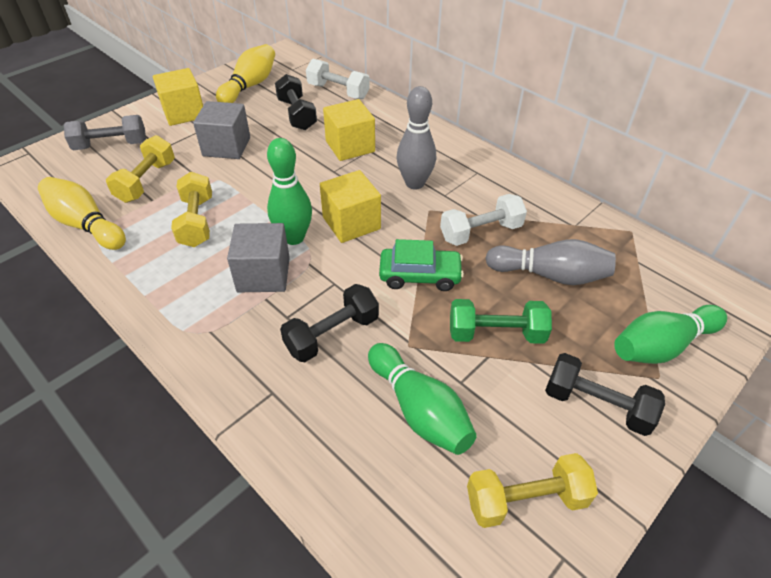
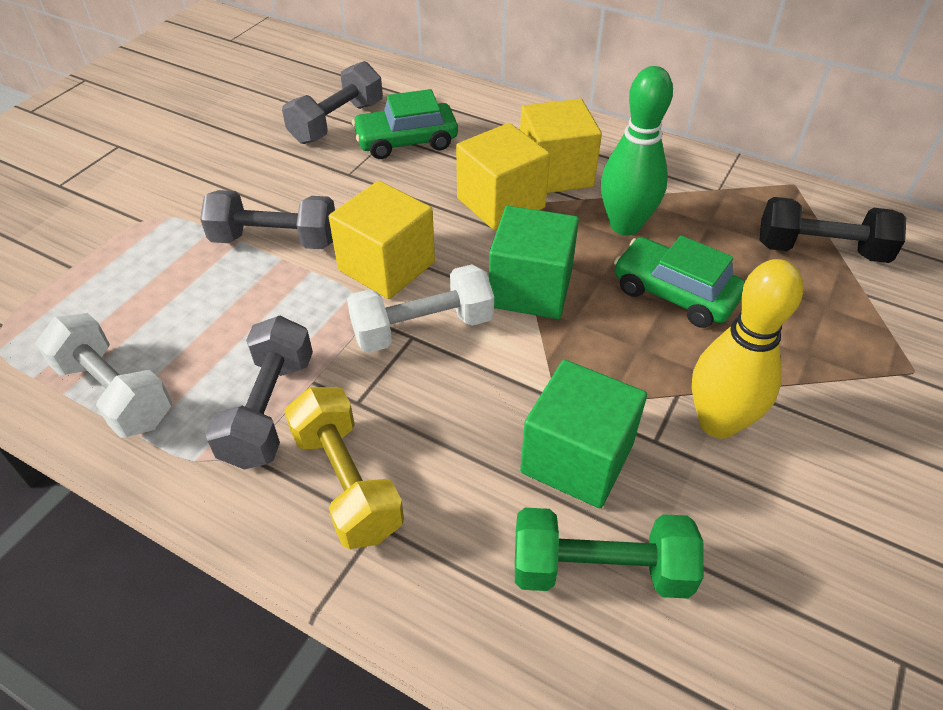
black dumbbell: 3 -> 1
green bowling pin: 3 -> 1
green car: 1 -> 2
green cube: 0 -> 2
grey bowling pin: 2 -> 0
grey cube: 2 -> 0
grey dumbbell: 1 -> 3
yellow bowling pin: 2 -> 1
yellow dumbbell: 3 -> 1

